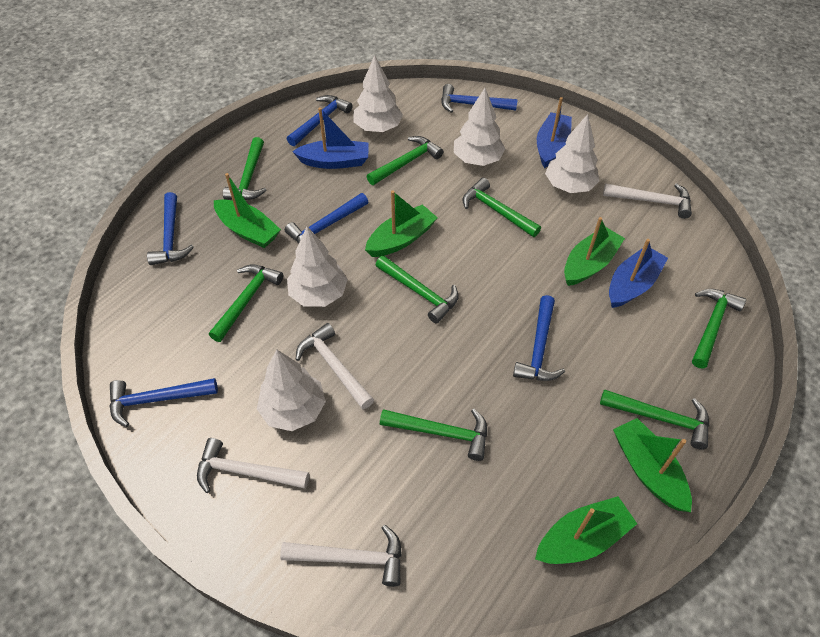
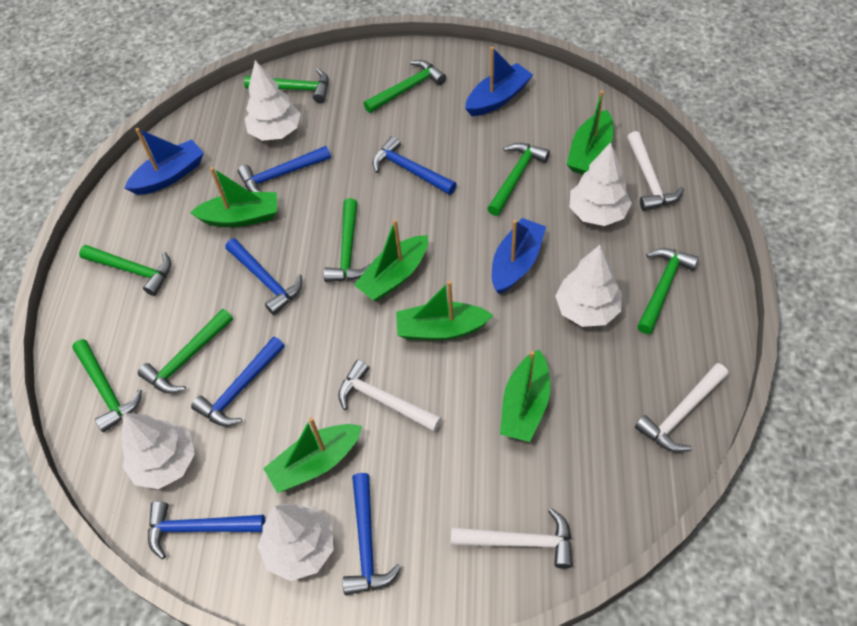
green boat: 5 -> 6

